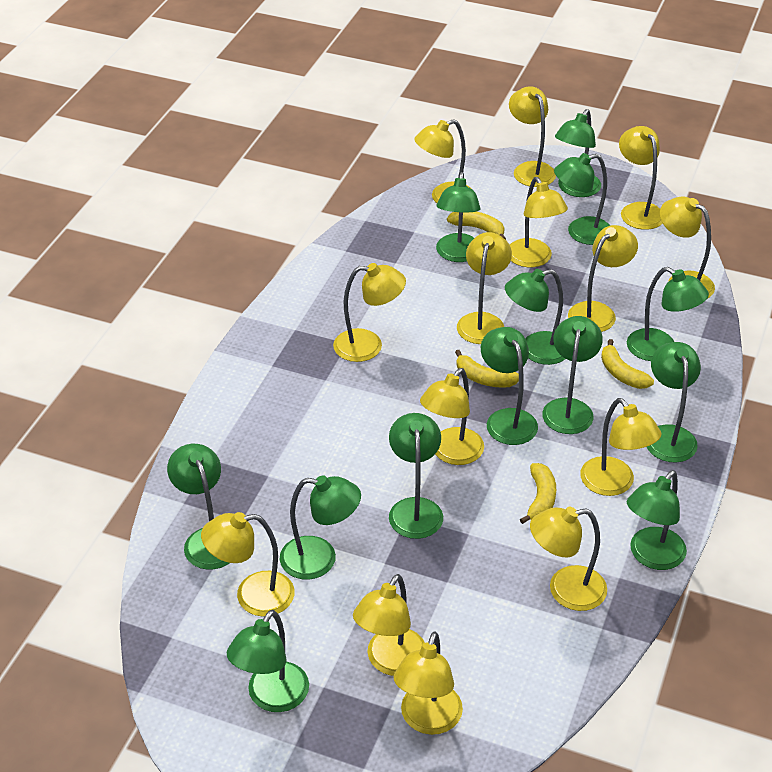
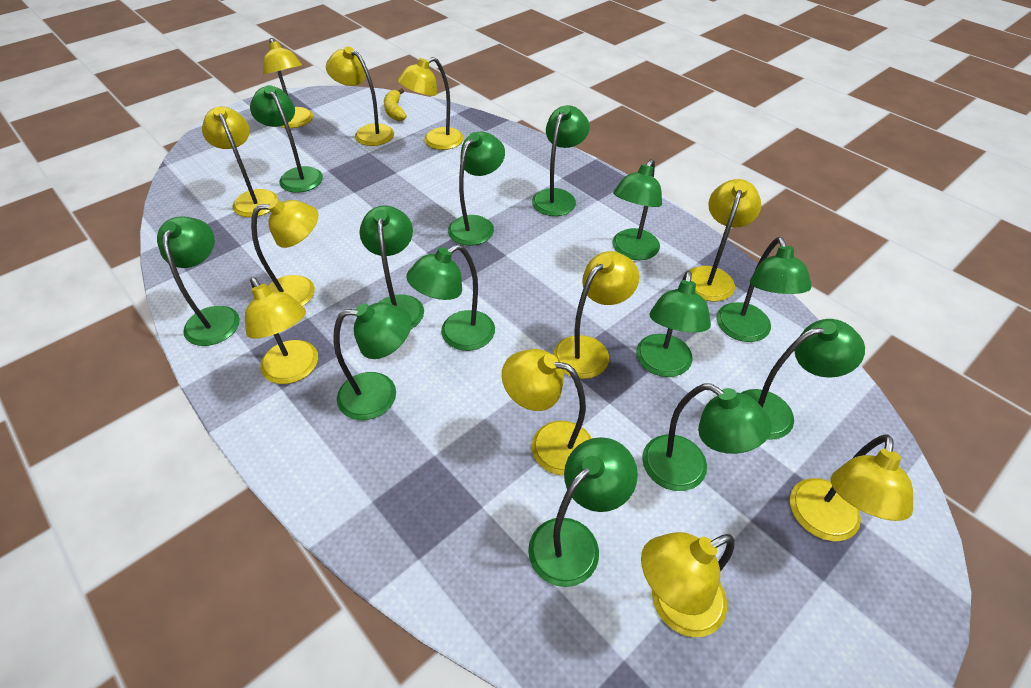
yellow banana: 4 -> 1
yellow lamp: 14 -> 11

